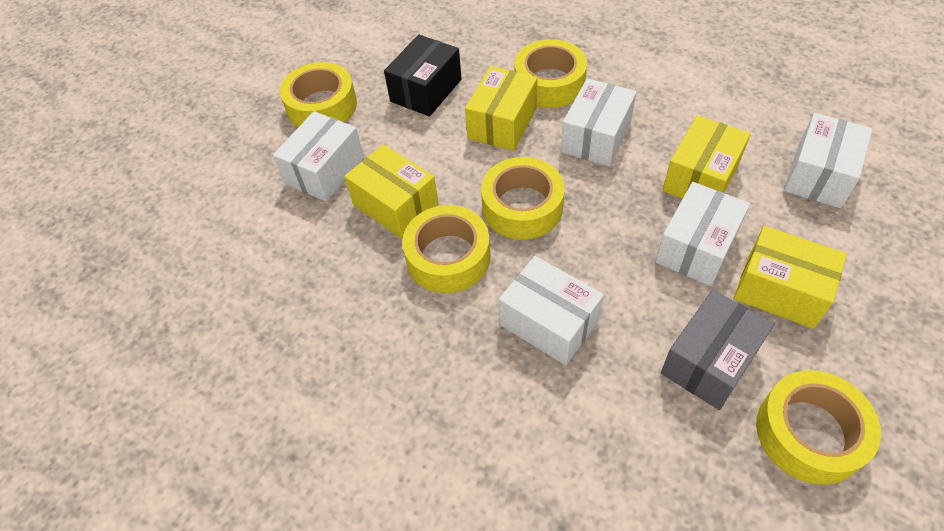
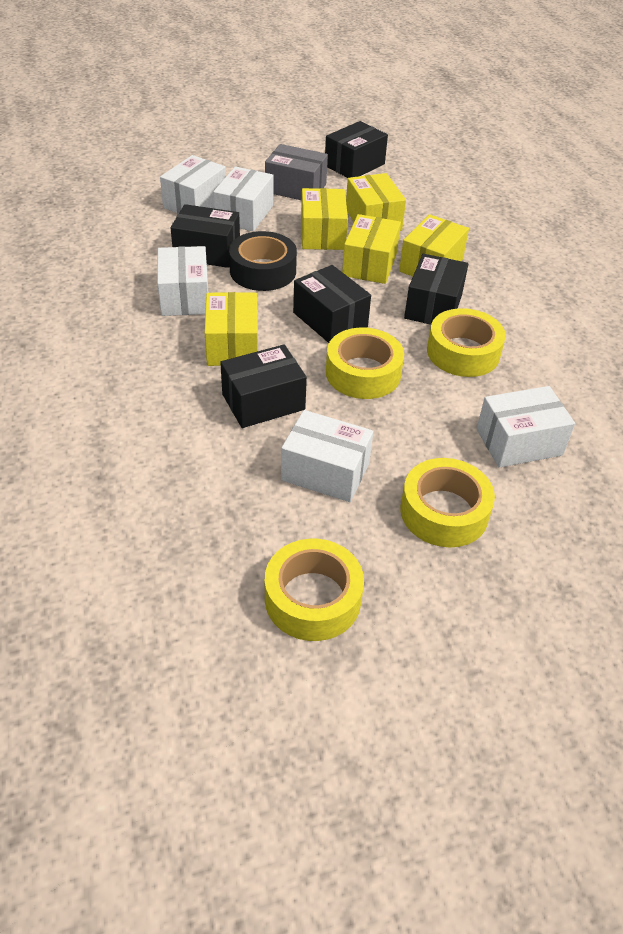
black box: 1 -> 5
black tape: 0 -> 1
yellow box: 4 -> 5
yellow tape: 5 -> 4

